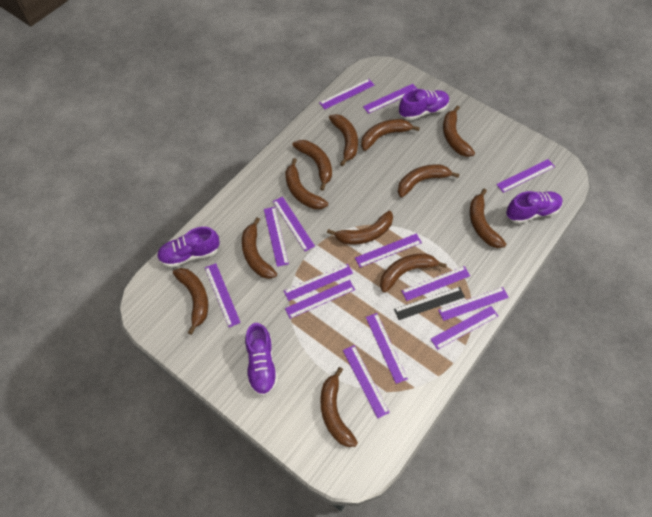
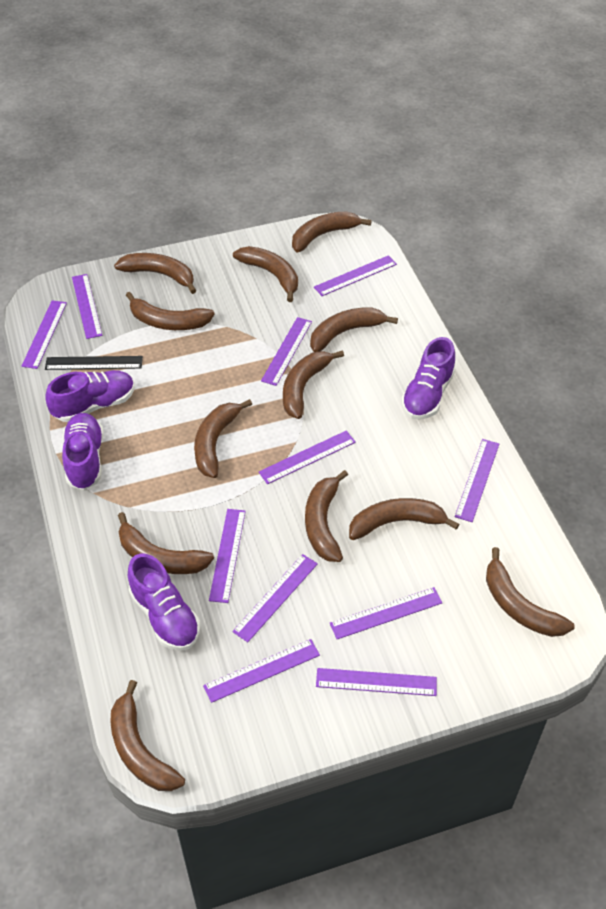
purple ruler: 14 -> 11

